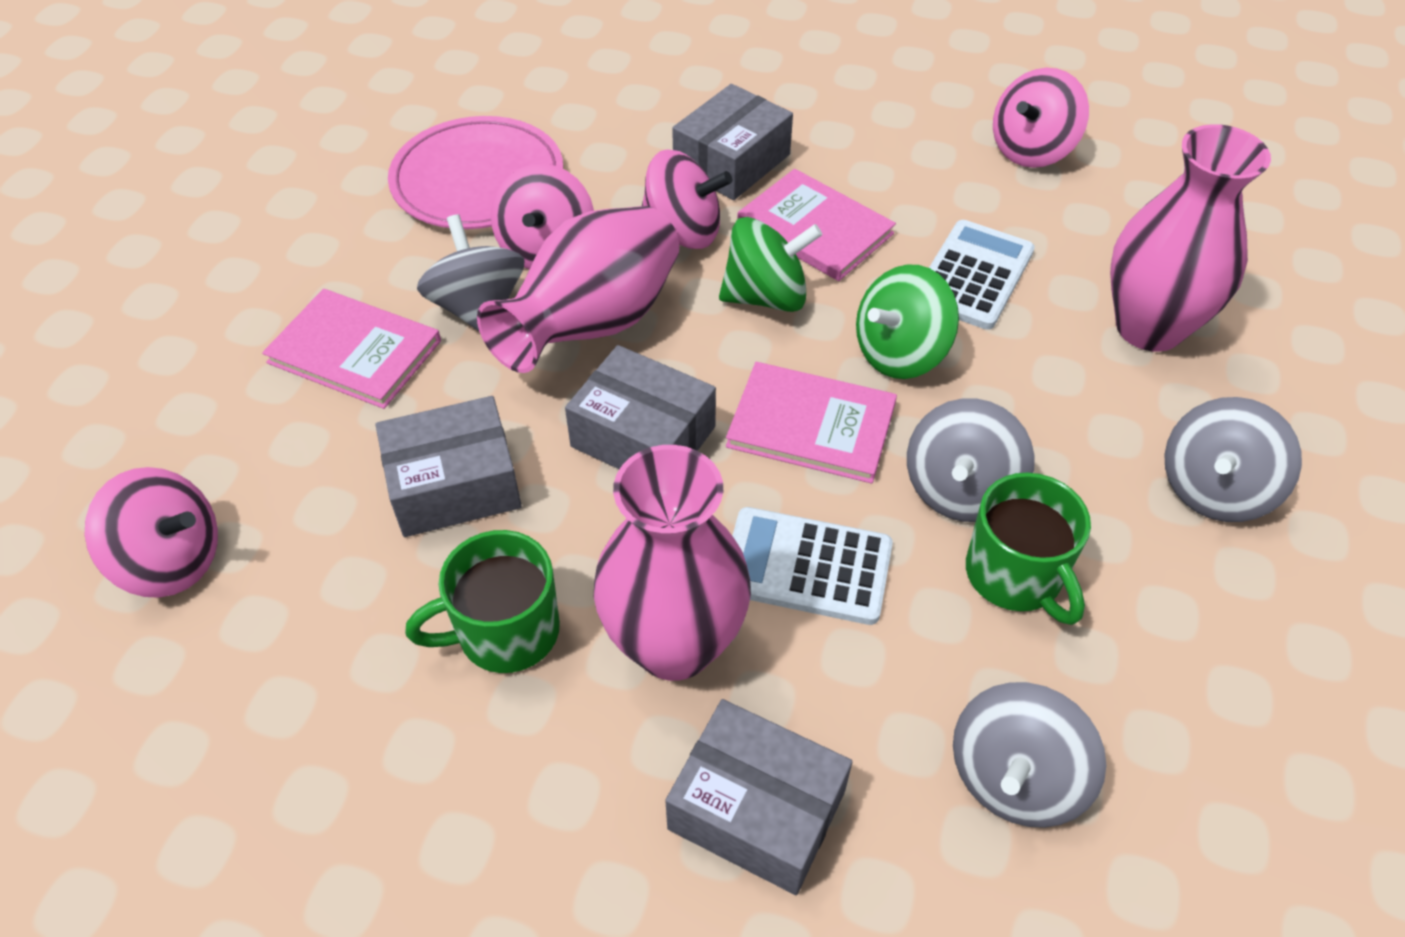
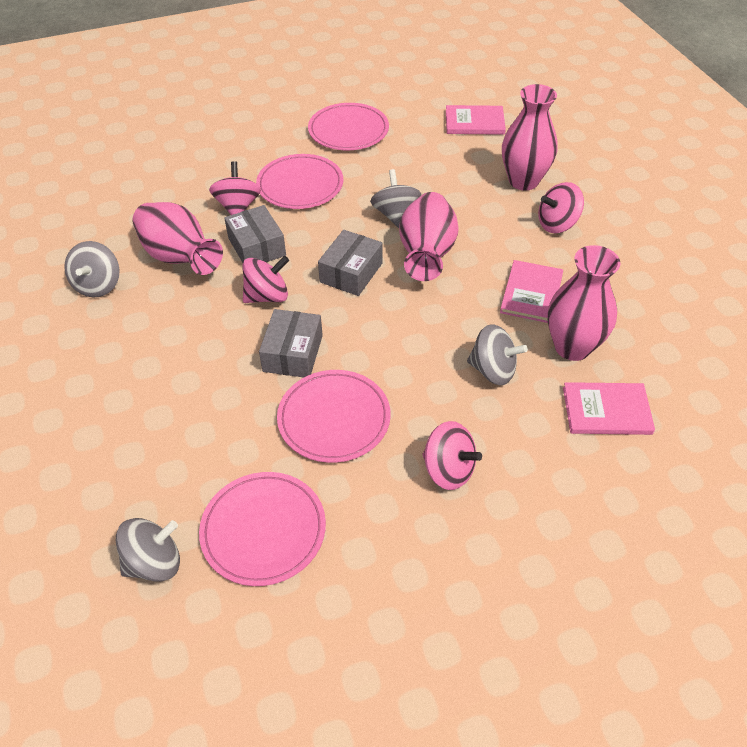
green mug: 2 -> 0
green spinning top: 2 -> 0
grey box: 4 -> 3
pink plate: 1 -> 4
pink vase: 3 -> 4
white calculator: 2 -> 0

